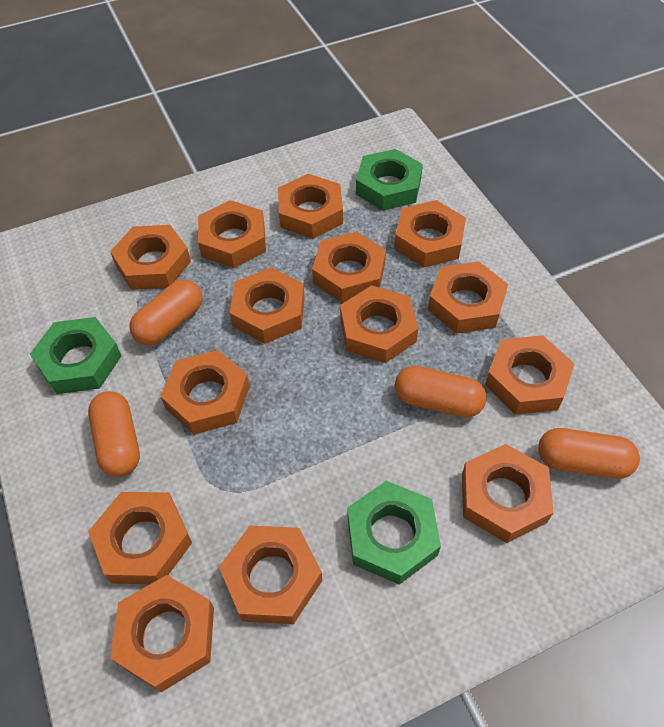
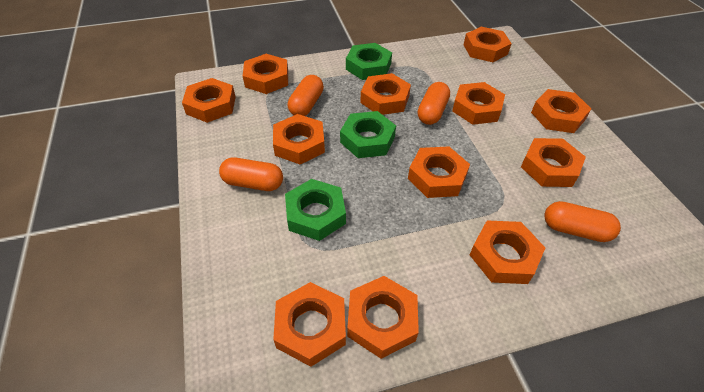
orange nut: 14 -> 12

